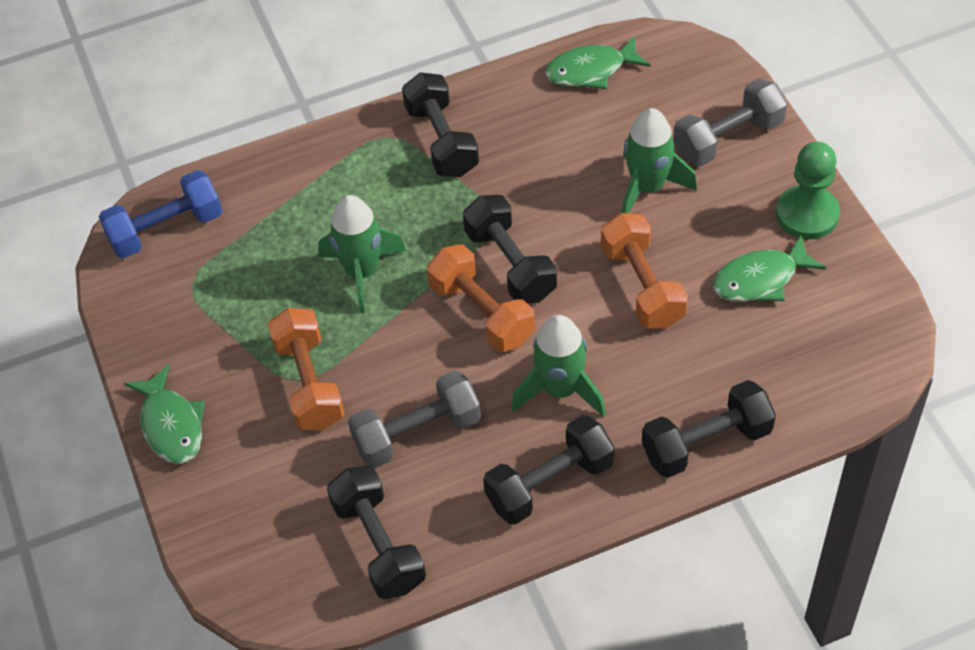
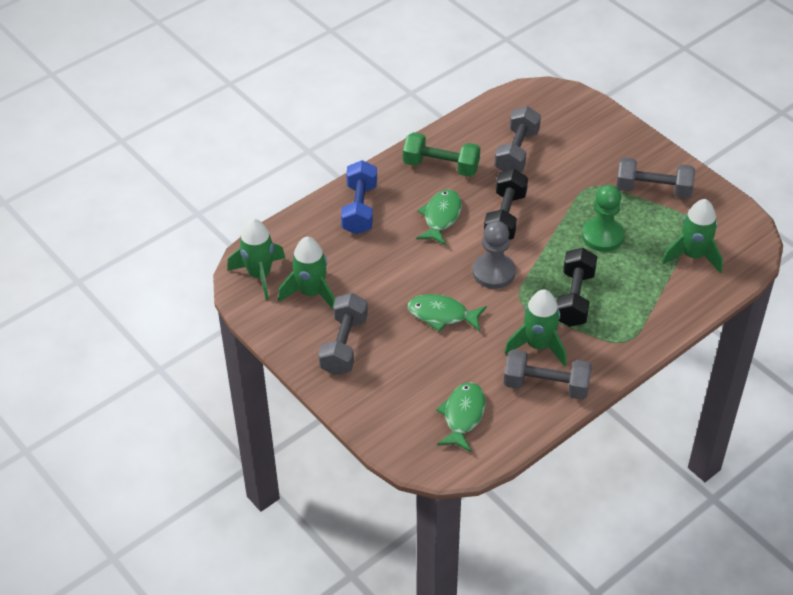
black dumbbell: 5 -> 2
green dumbbell: 0 -> 1
green rocket: 3 -> 4
grey dumbbell: 2 -> 4
grey pawn: 0 -> 1
orange dumbbell: 3 -> 0

